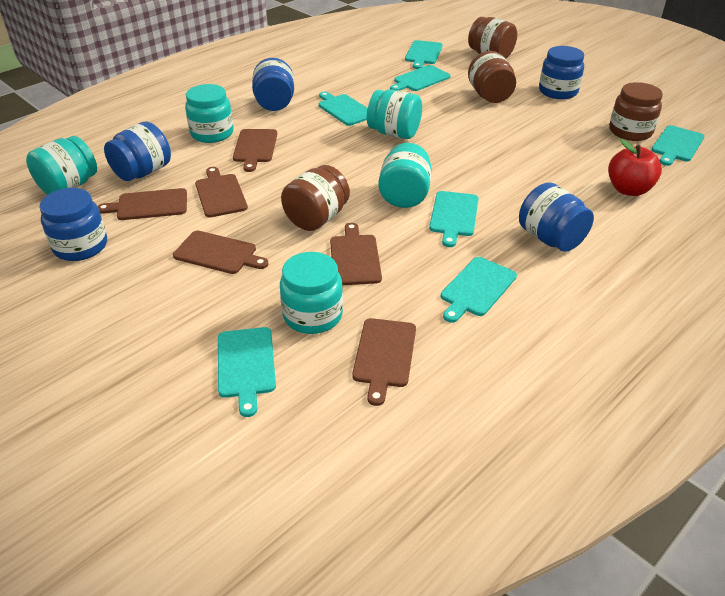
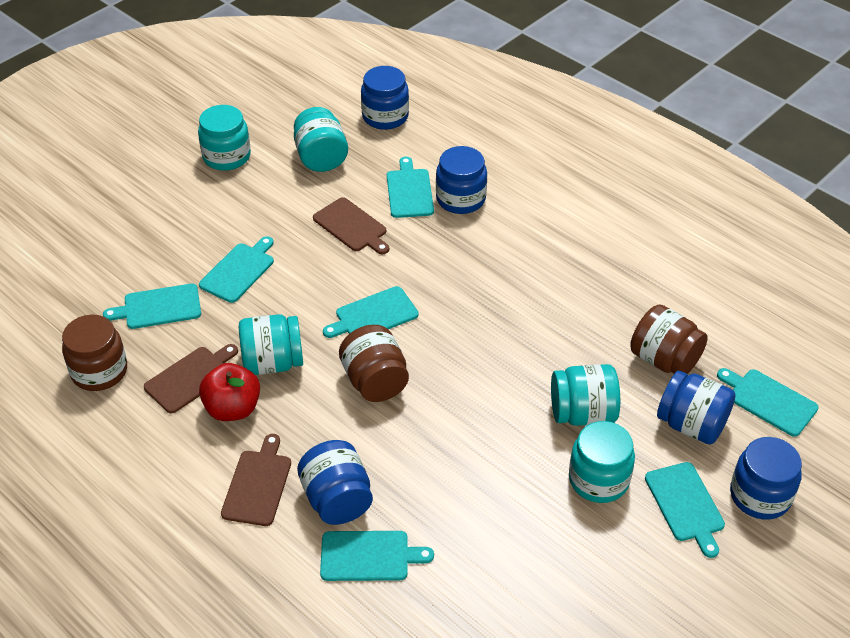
brown cutting board: 6 -> 3
brown jar: 4 -> 3

